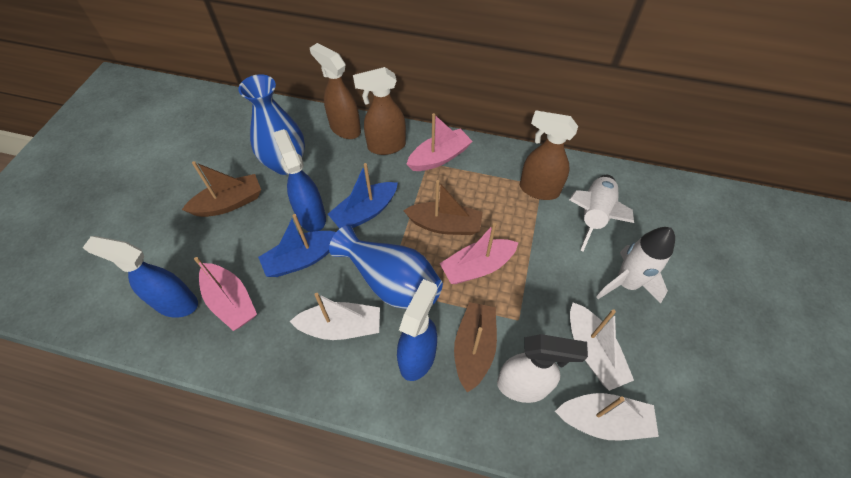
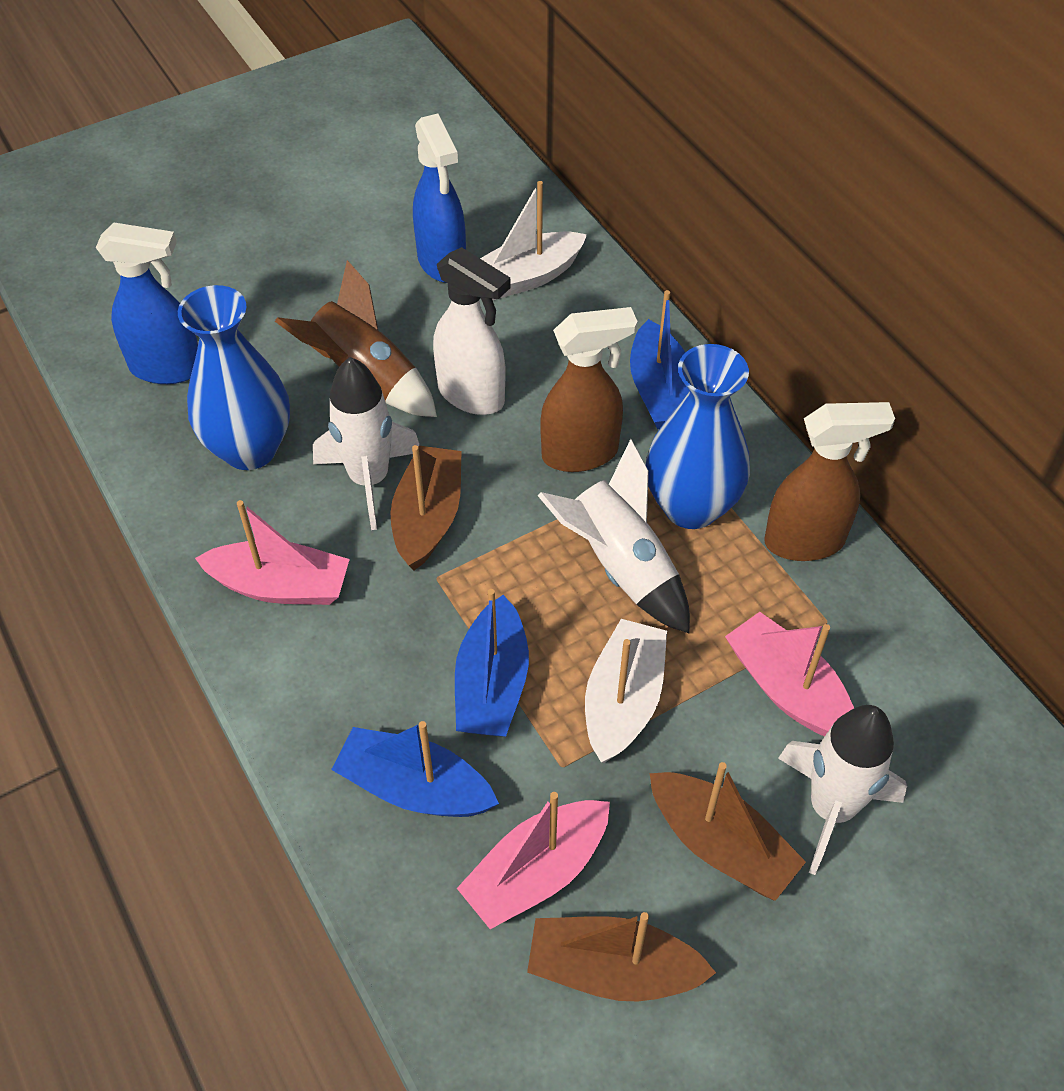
blue boat: 2 -> 3
blue spray bottle: 3 -> 2
brown rocket: 0 -> 1
brown spray bottle: 3 -> 2
white boat: 3 -> 2
white rocket: 2 -> 3

